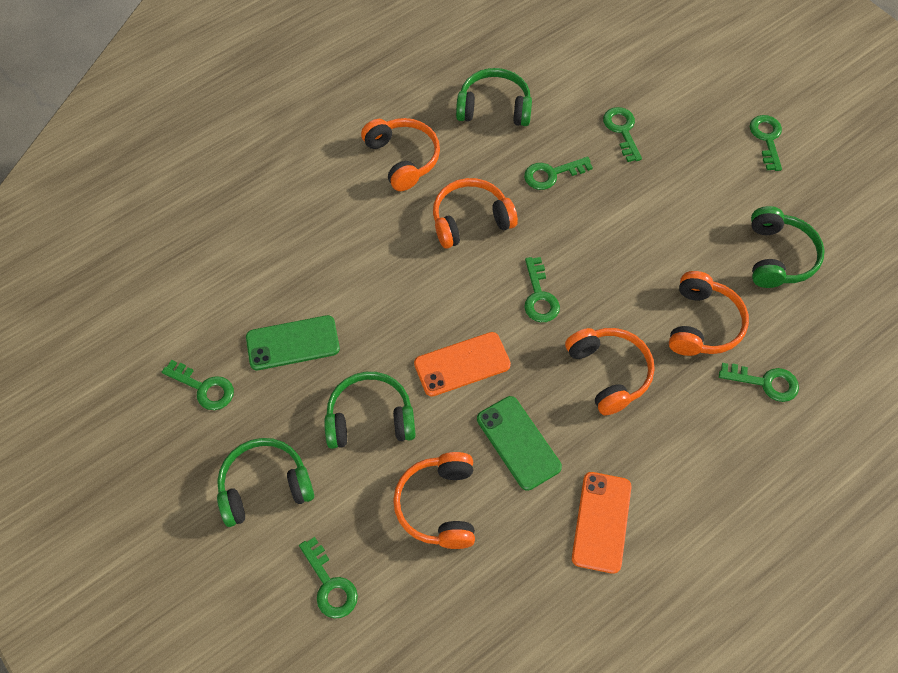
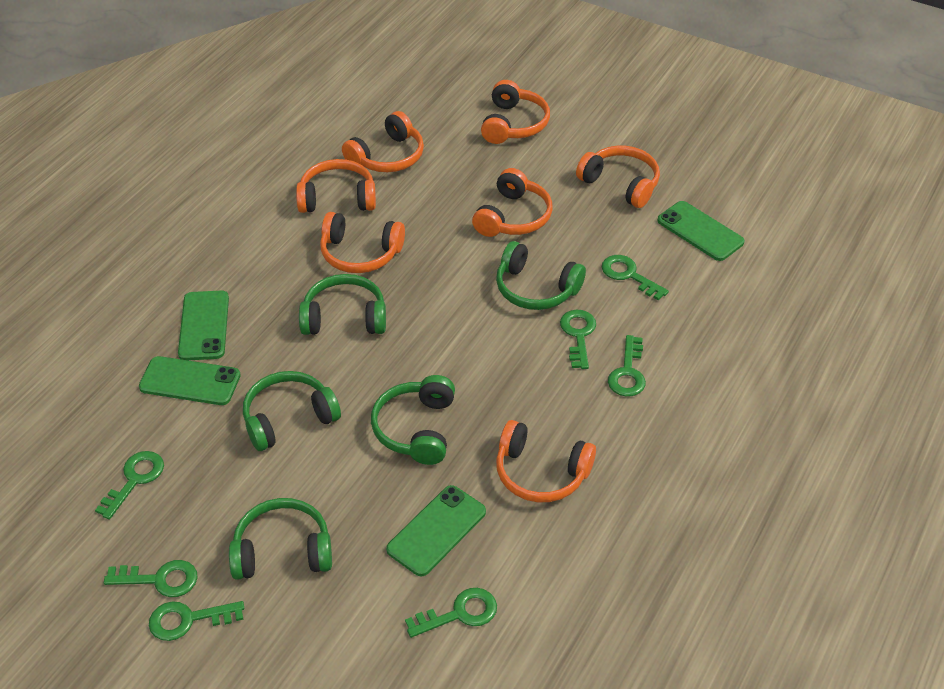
green headphones: 4 -> 5
green phone: 2 -> 4
orange headphones: 5 -> 7
orange phone: 2 -> 0

